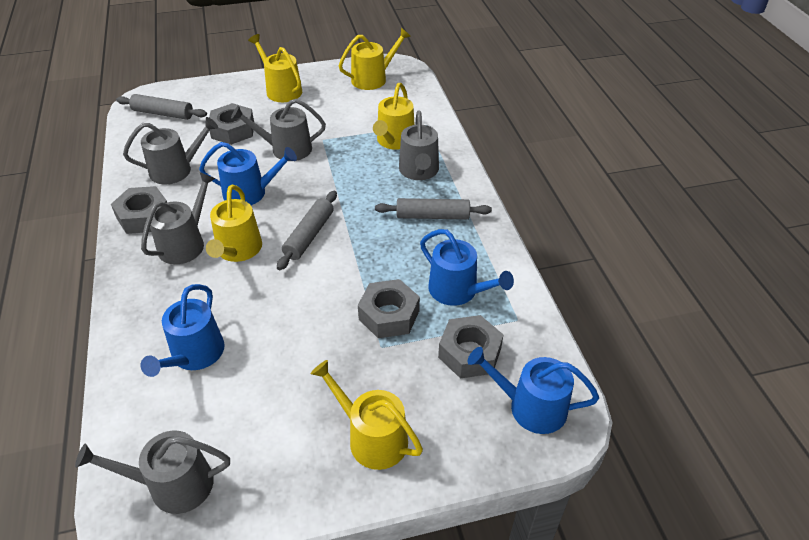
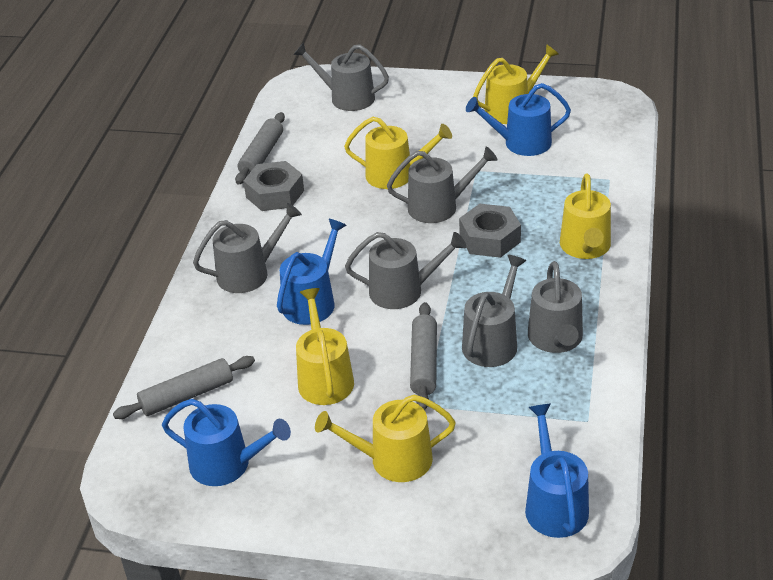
grey nut: 4 -> 2
grey watering can: 5 -> 6

